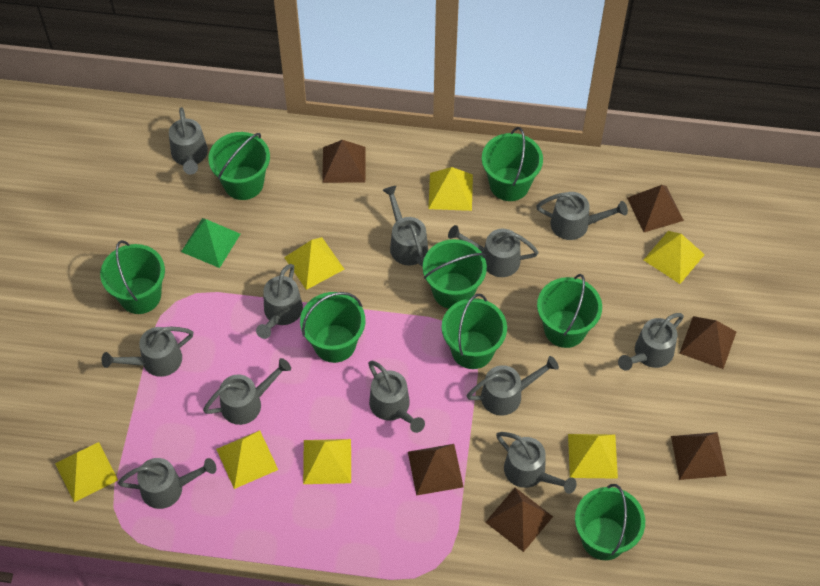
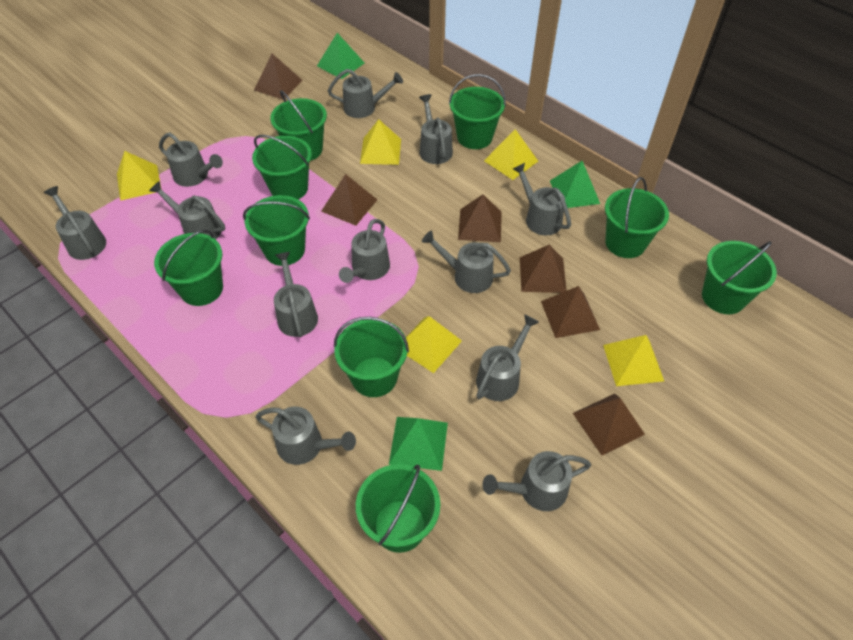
green bucket: 8 -> 9
green pyramid: 1 -> 3
yellow pyramid: 7 -> 5

